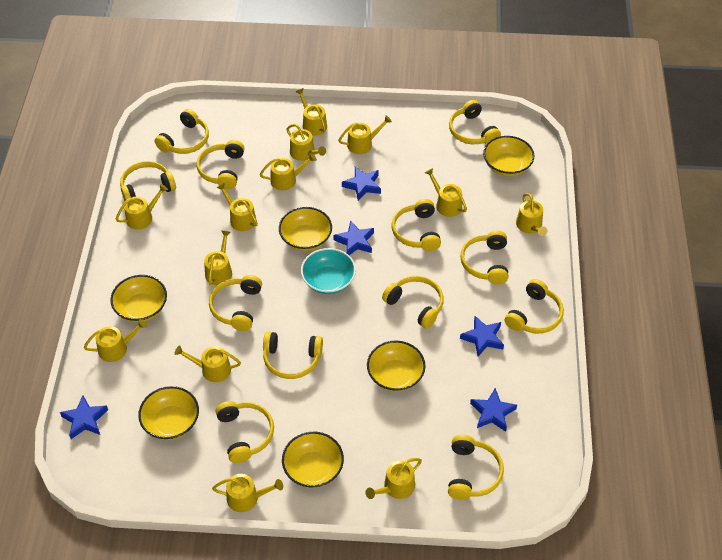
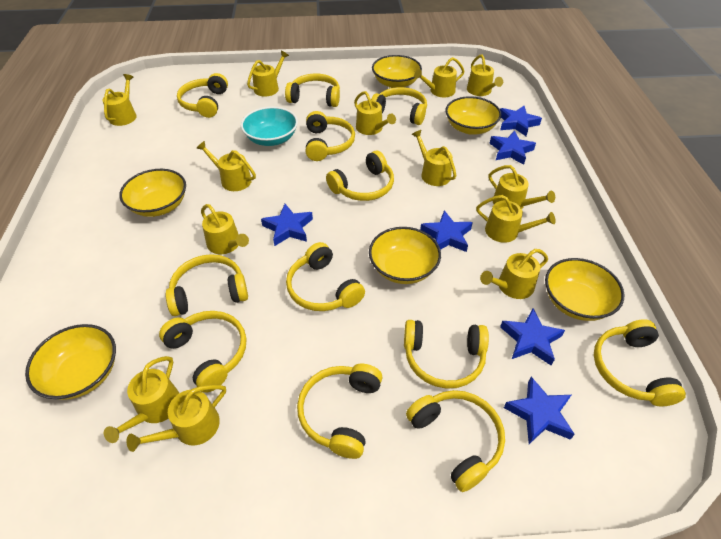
blue star: 5 -> 6

